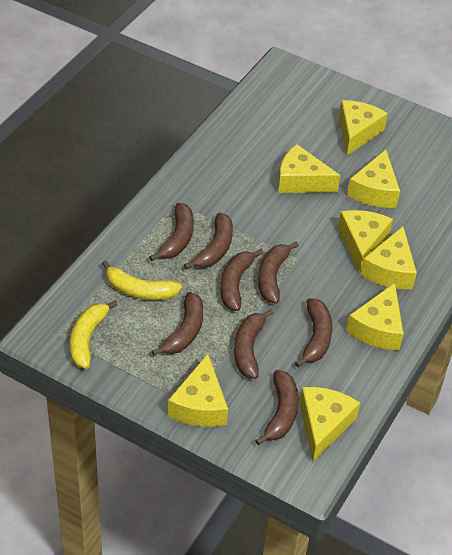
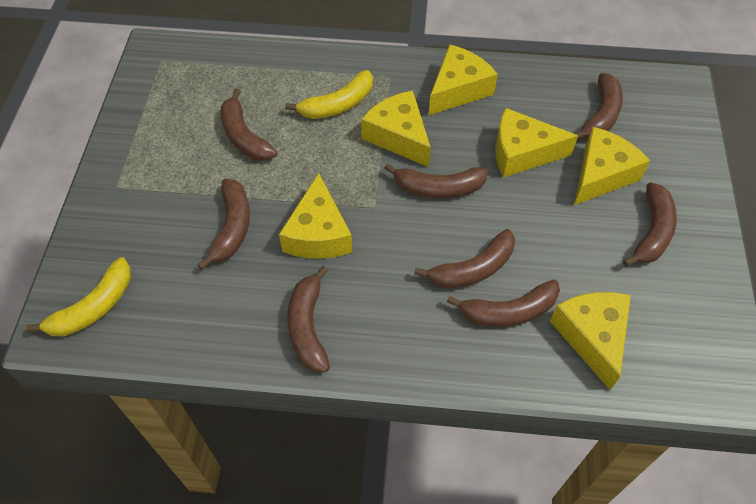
yellow cheese: 8 -> 6

